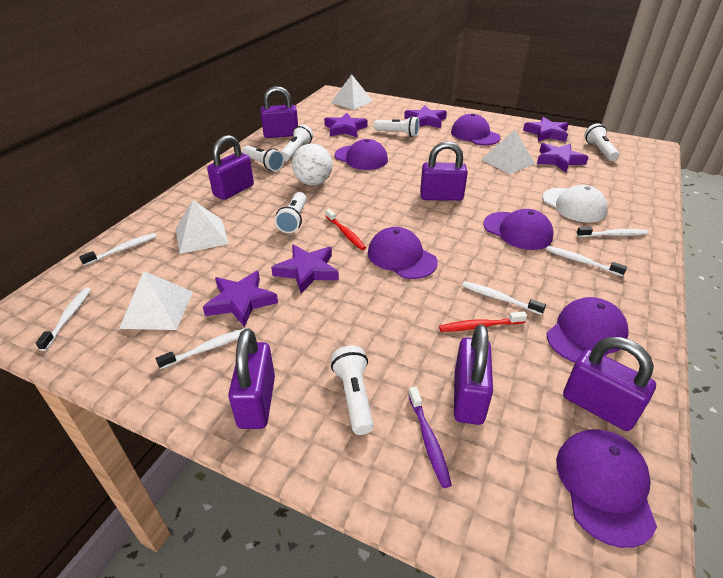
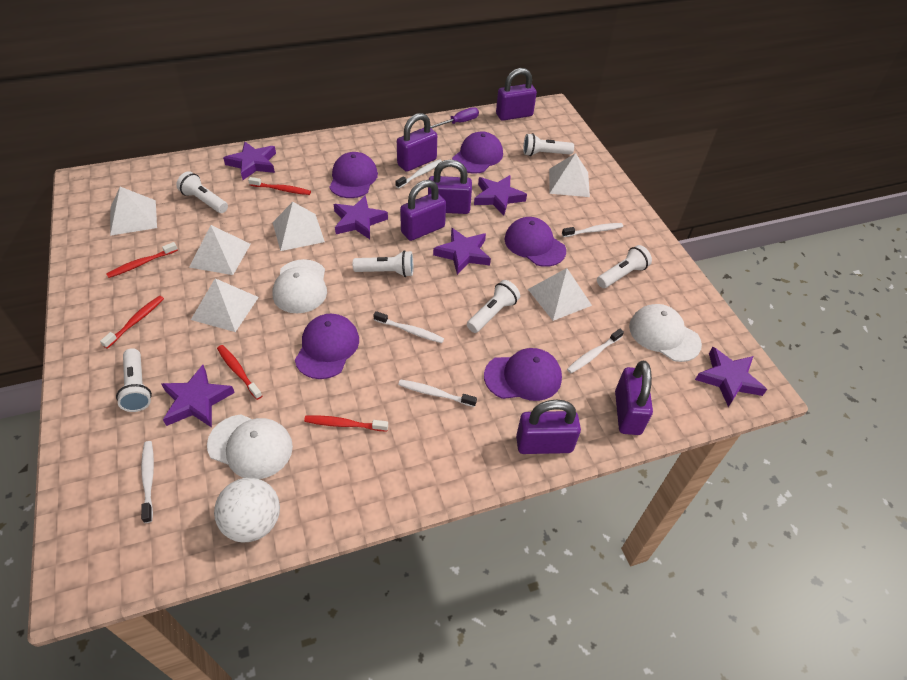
purple cap: 6 -> 5
purple screwdriver: 0 -> 1
purple toothbrush: 1 -> 0
red toothbrush: 2 -> 5
white cap: 1 -> 3
white pyramid: 4 -> 6

